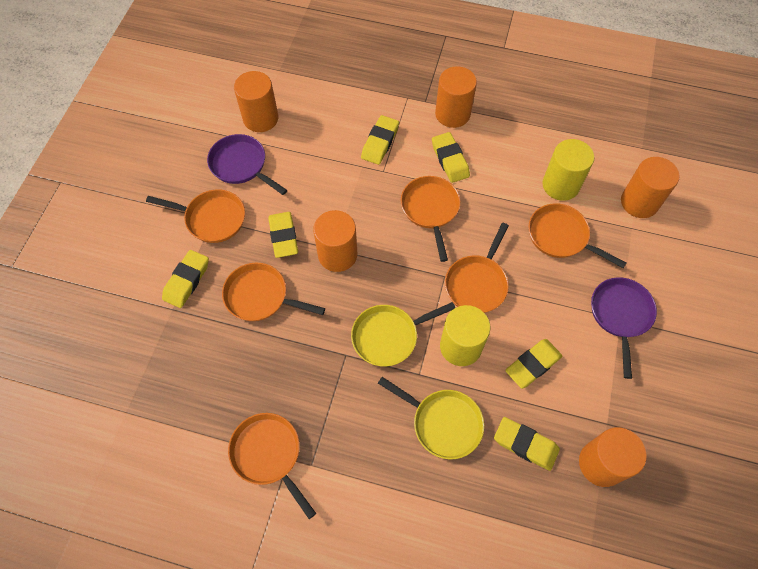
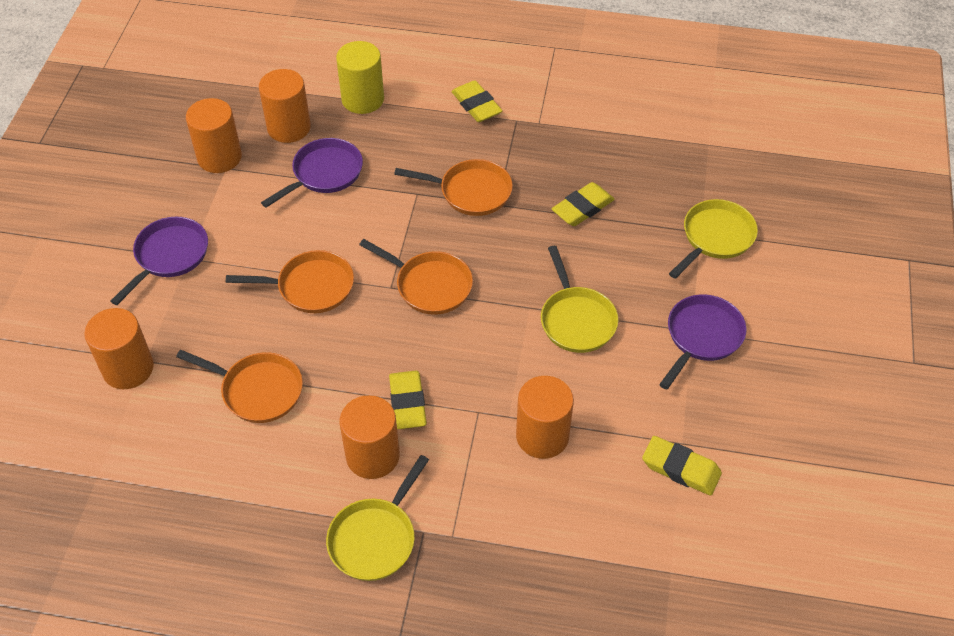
orange pan: 6 -> 4
purple pan: 2 -> 3
yellow cylinder: 2 -> 1
yellow eraser: 6 -> 4
yellow pan: 2 -> 3

